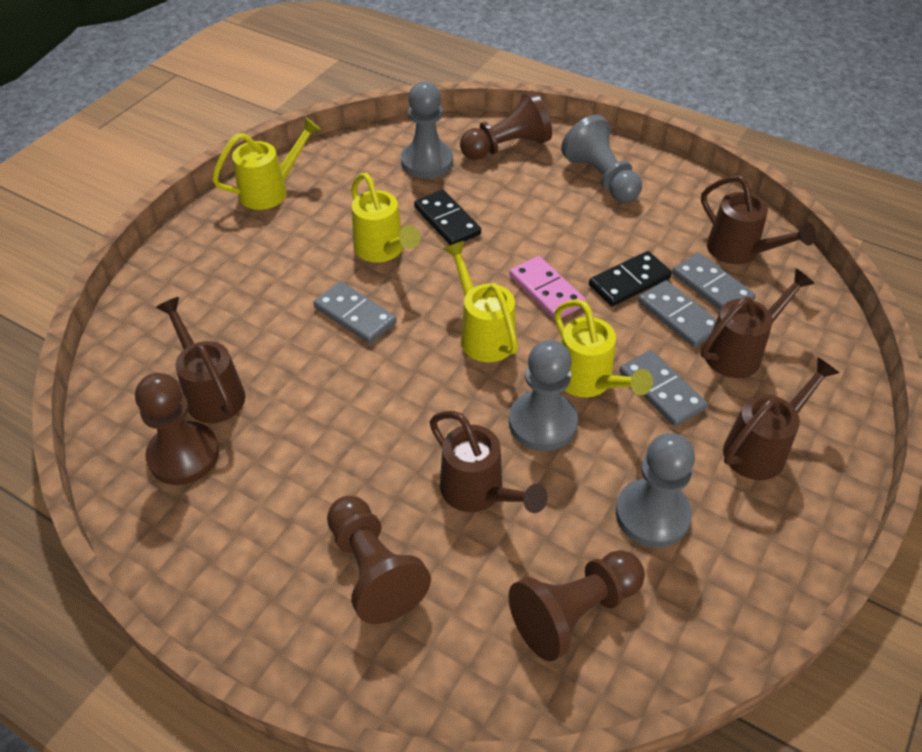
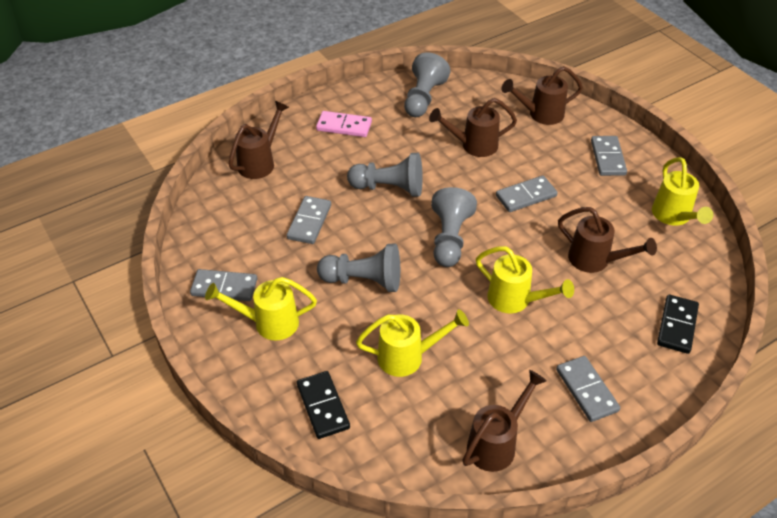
brown pawn: 4 -> 0
grey domino: 4 -> 5

